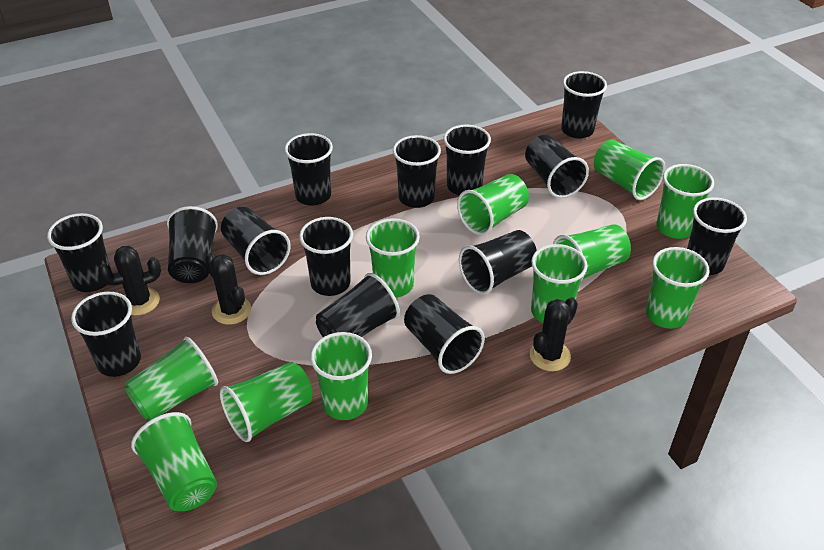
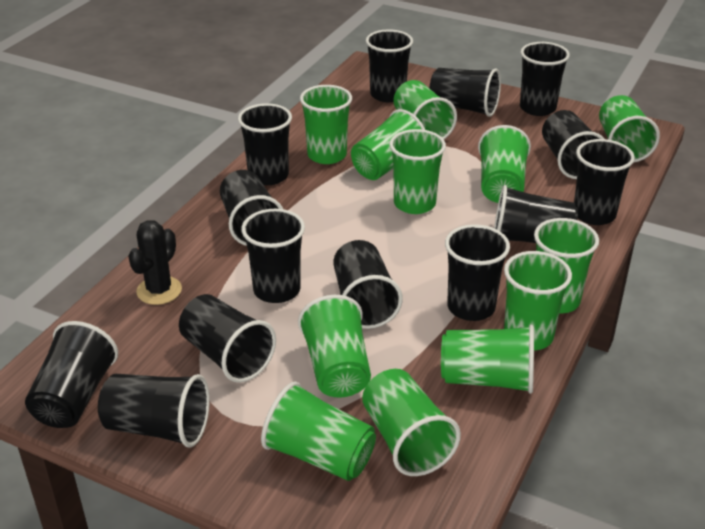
black cactus: 3 -> 1
green cup: 11 -> 12

